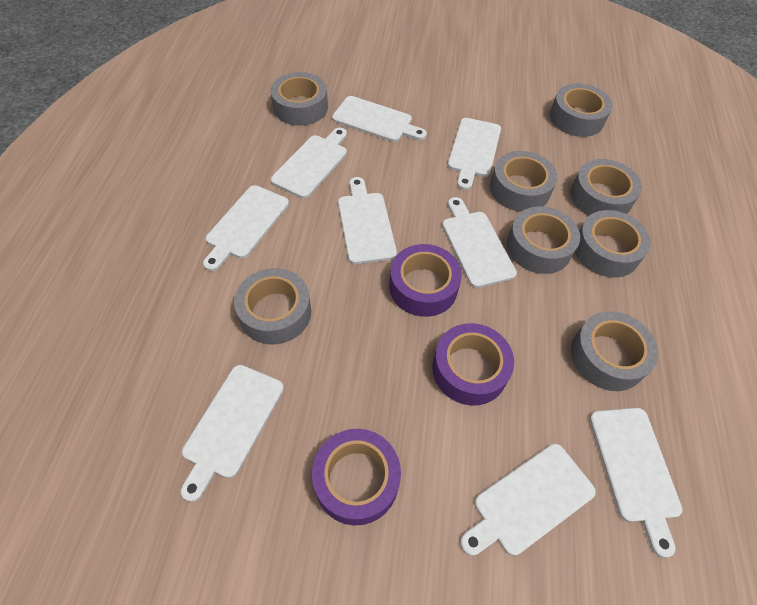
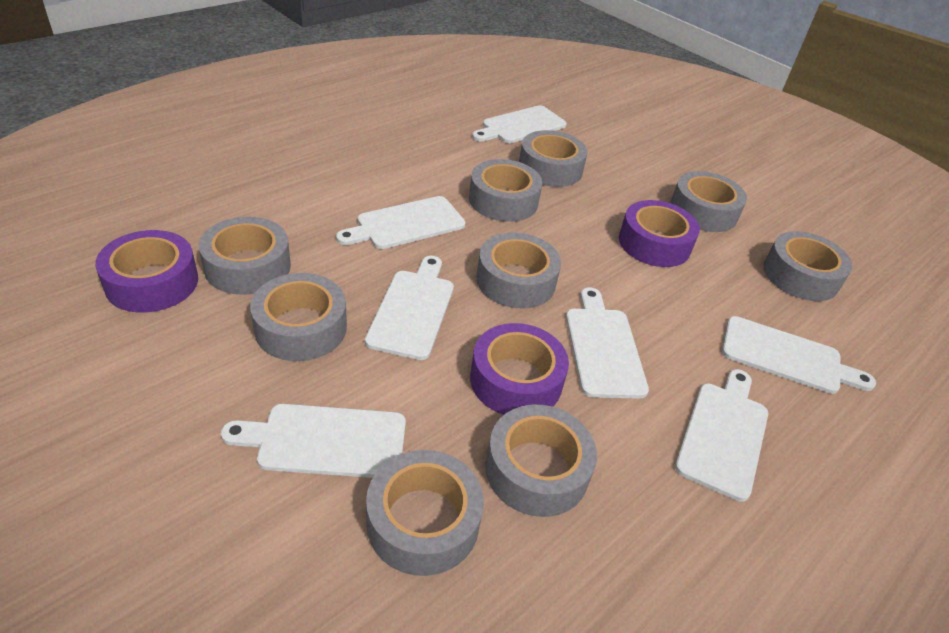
grey tape: 8 -> 9
white cutting board: 9 -> 7

